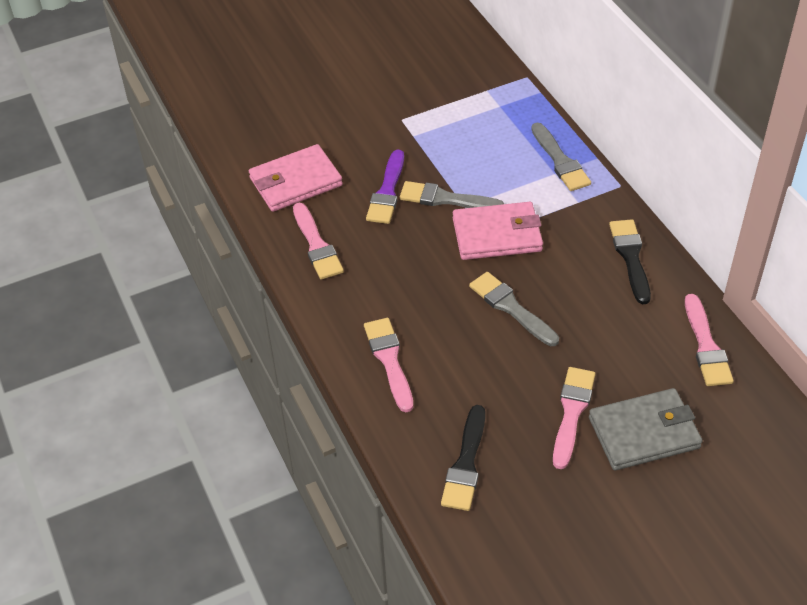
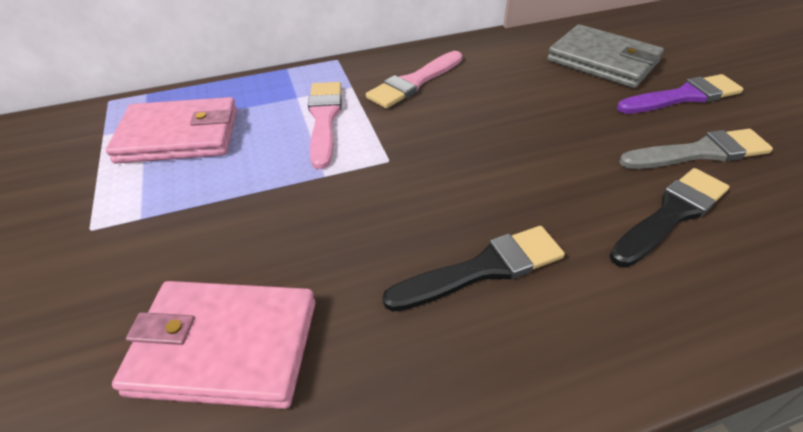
grey brush: 3 -> 1
pink brush: 4 -> 2

